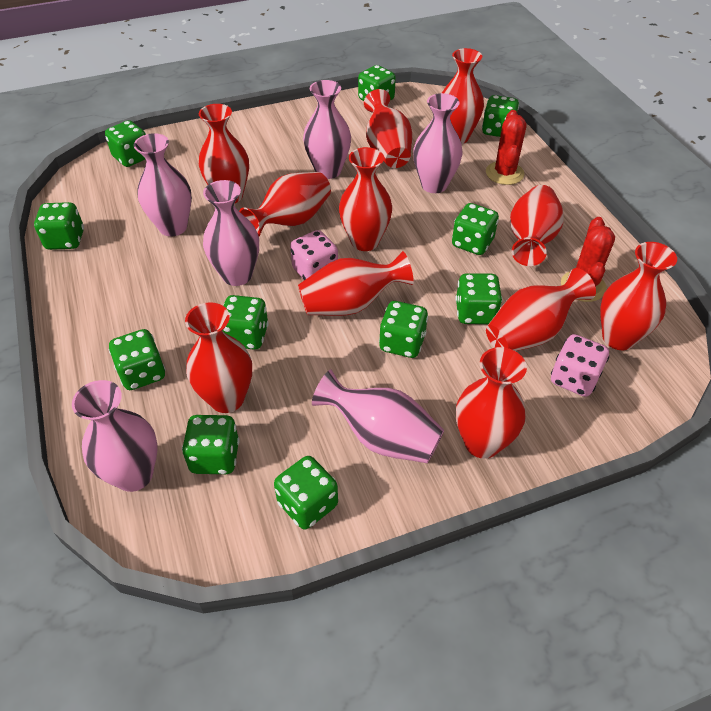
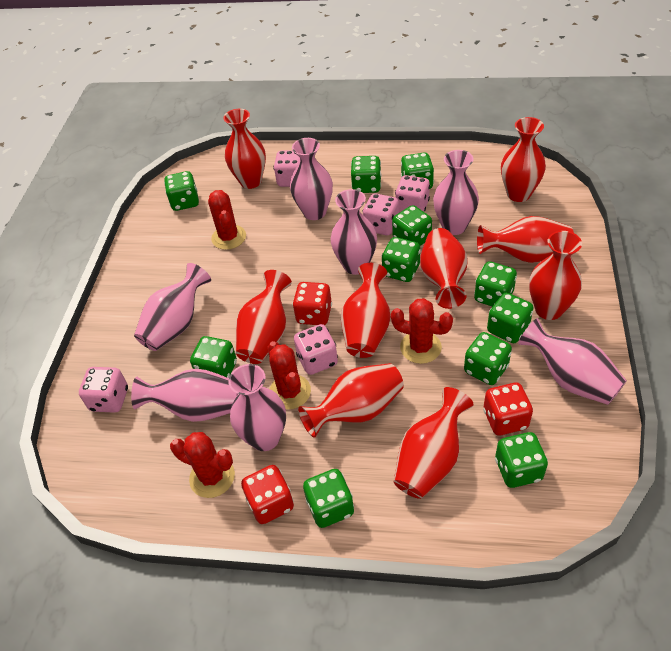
pink dice: 2 -> 5
pink vase: 6 -> 7
red cactus: 2 -> 4
red dice: 0 -> 3
red vase: 11 -> 9

